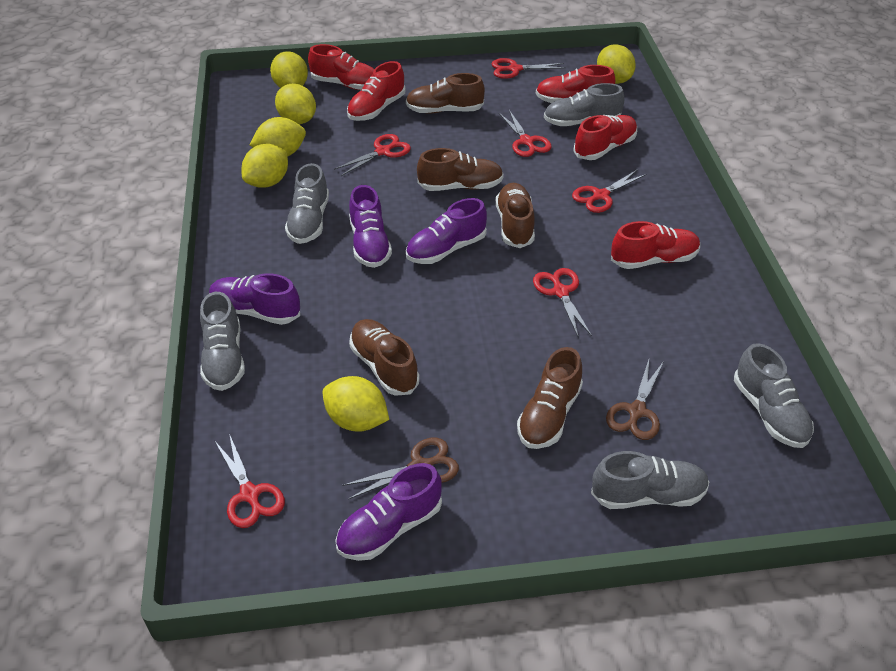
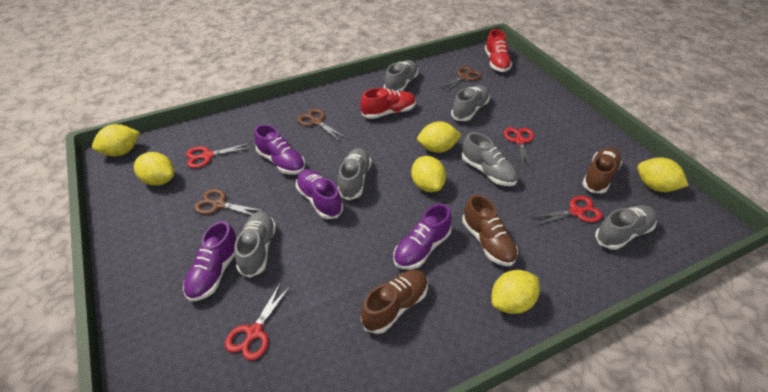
brown scissors: 2 -> 3
brown shoe: 5 -> 3
grey shoe: 5 -> 6
red scissors: 6 -> 4
red shoe: 5 -> 2

